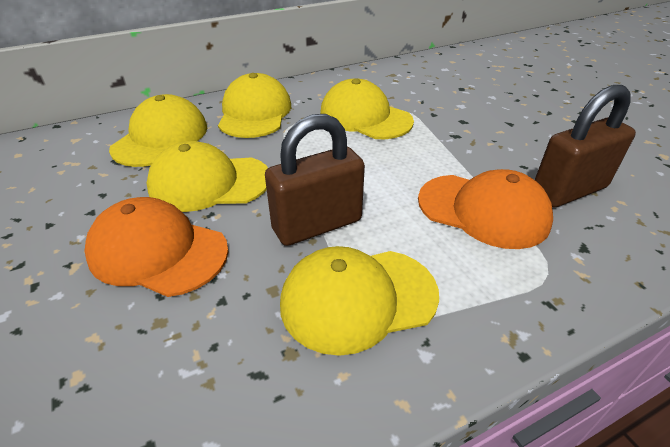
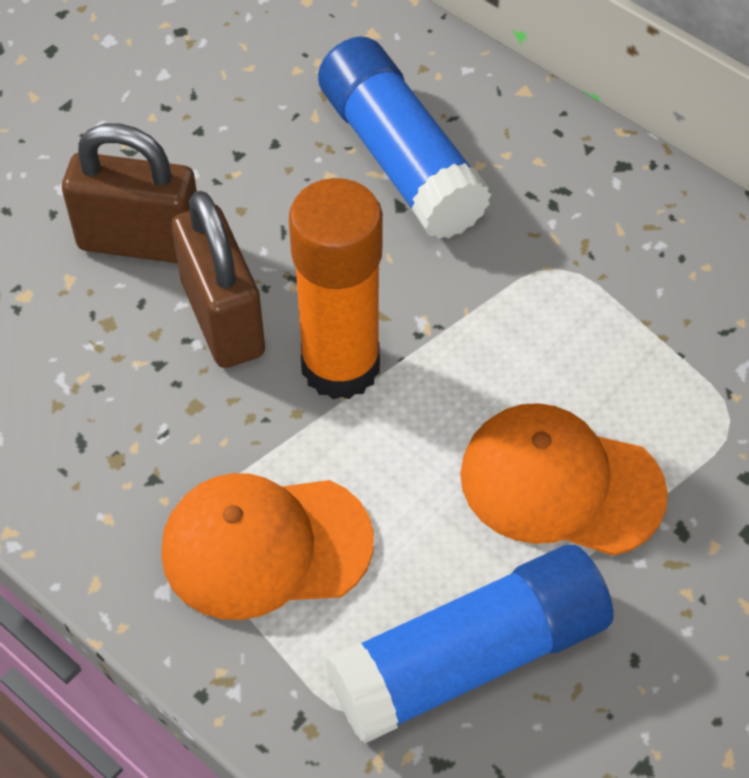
blue glue stick: 0 -> 2
orange glue stick: 0 -> 1
yellow cap: 5 -> 0

